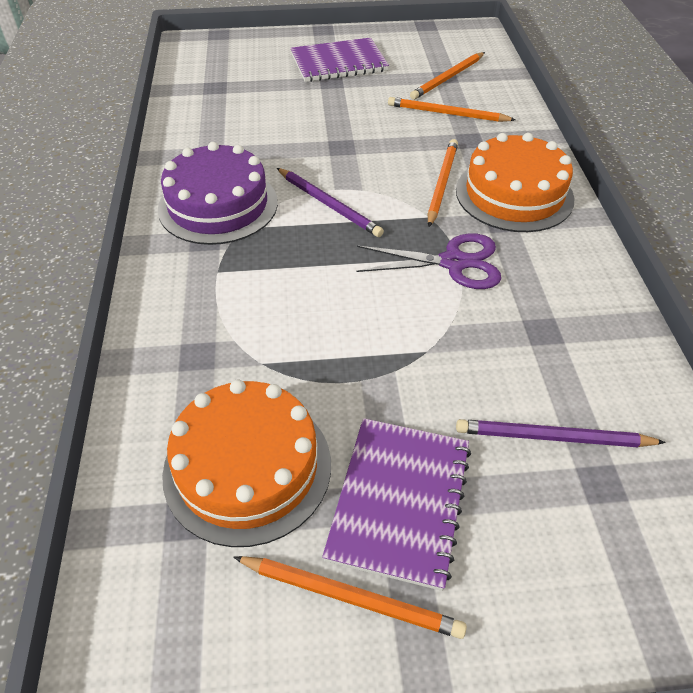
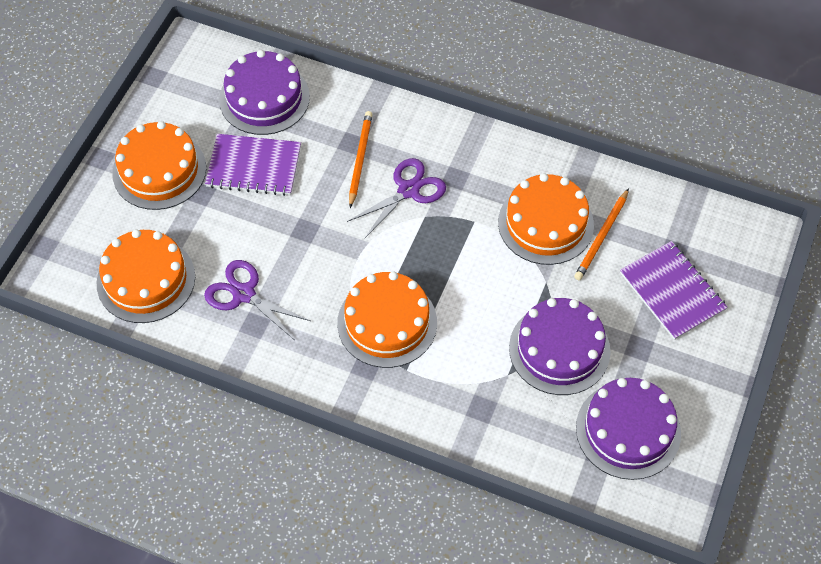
orange cake: 2 -> 4
orange pencil: 4 -> 2
purple cake: 1 -> 3
purple pencil: 2 -> 0
purple scissors: 1 -> 2

